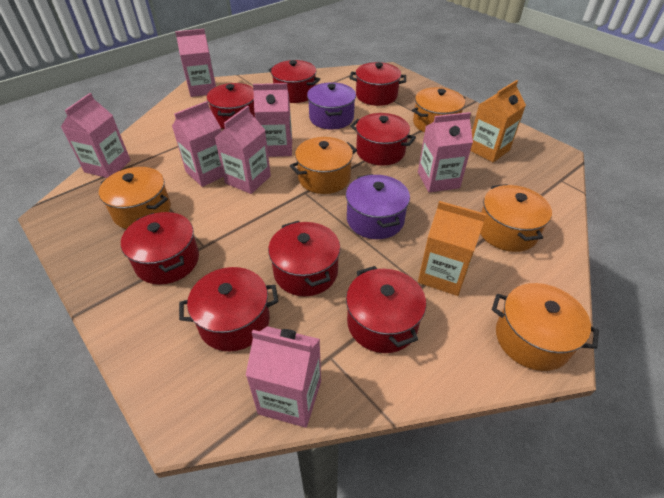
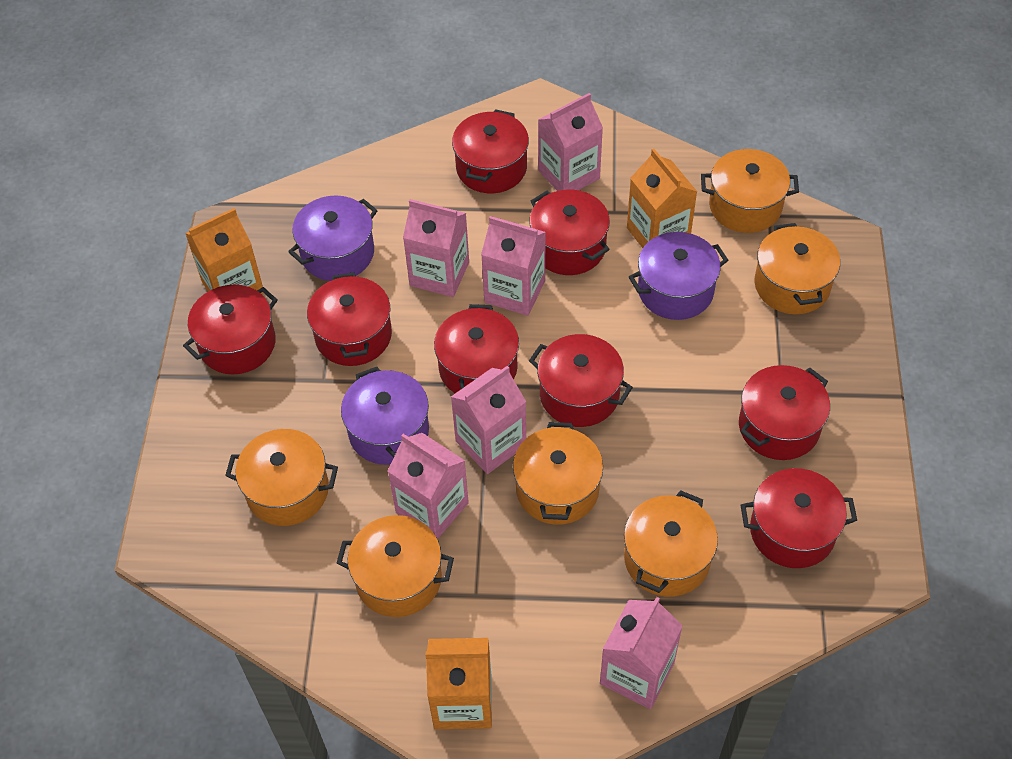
orange carton: 2 -> 3
orange pot: 5 -> 6
pink carton: 7 -> 6
purple pot: 2 -> 3

